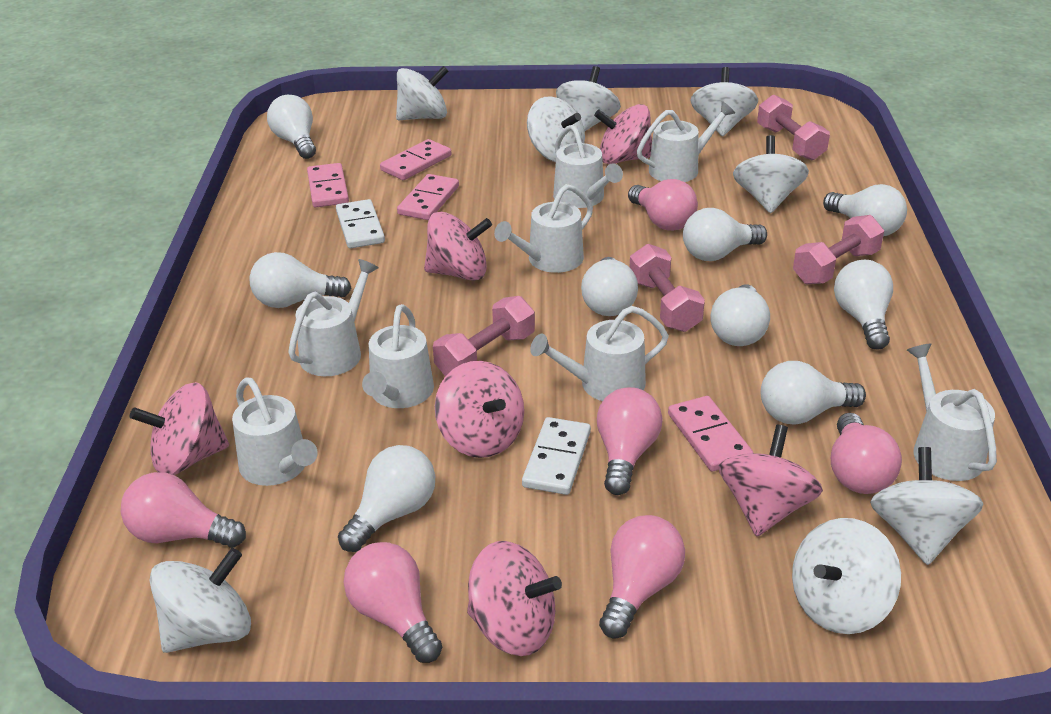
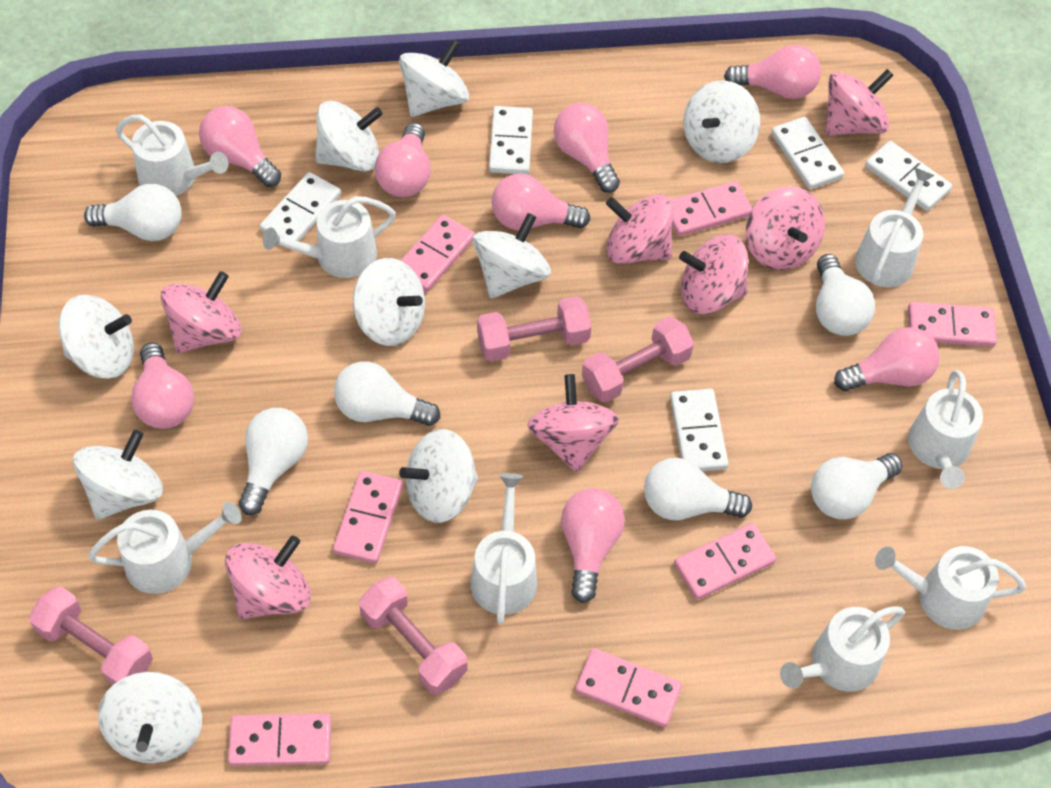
pink domino: 4 -> 7
pink light bulb: 6 -> 8
pink spinning top: 6 -> 7
white domino: 2 -> 5
white light bulb: 9 -> 6
white spinning top: 8 -> 9

